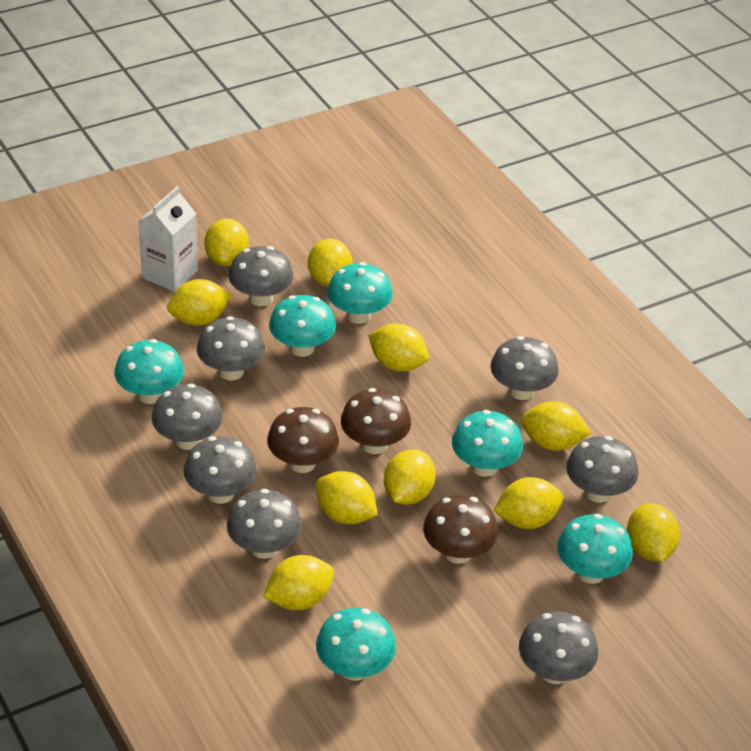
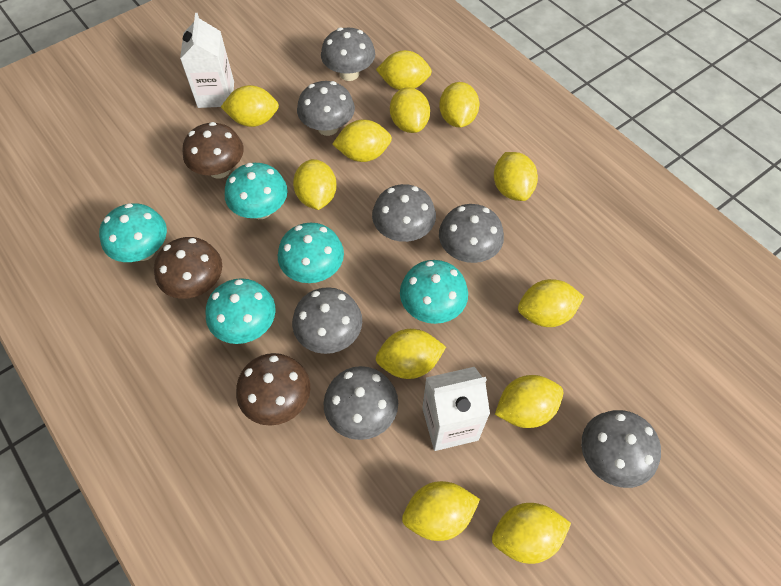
grey mushroom: 8 -> 7
turquoise mushroom: 6 -> 5
white carton: 1 -> 2
yellow lemon: 10 -> 12

